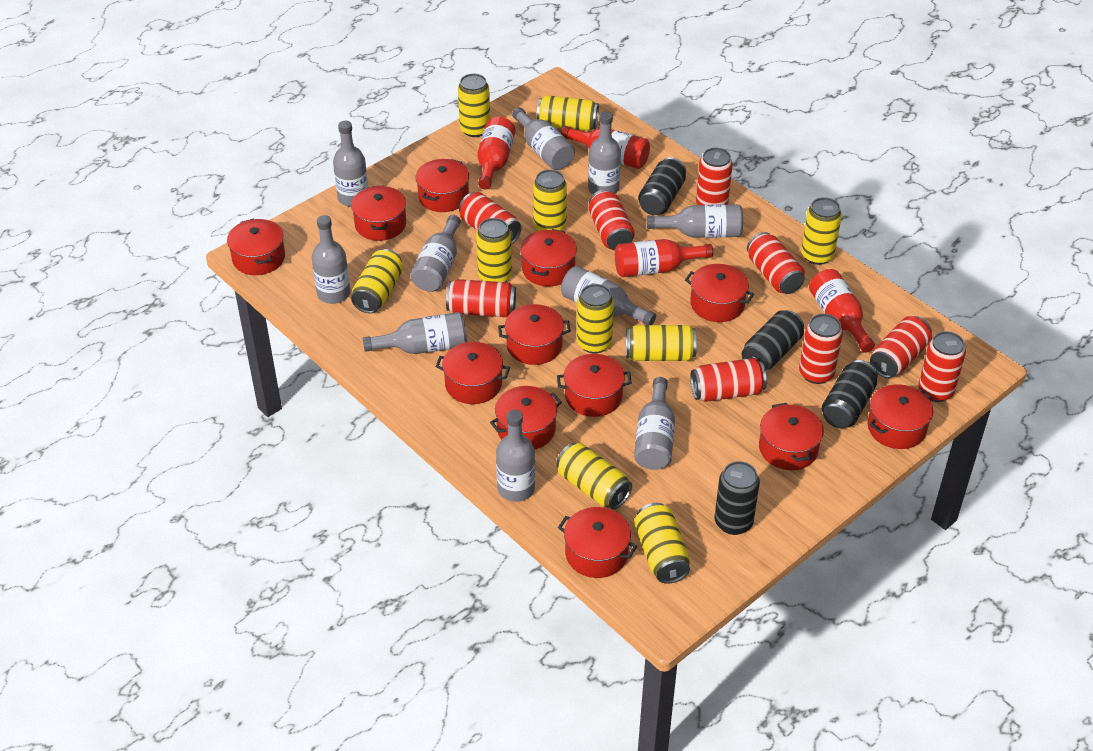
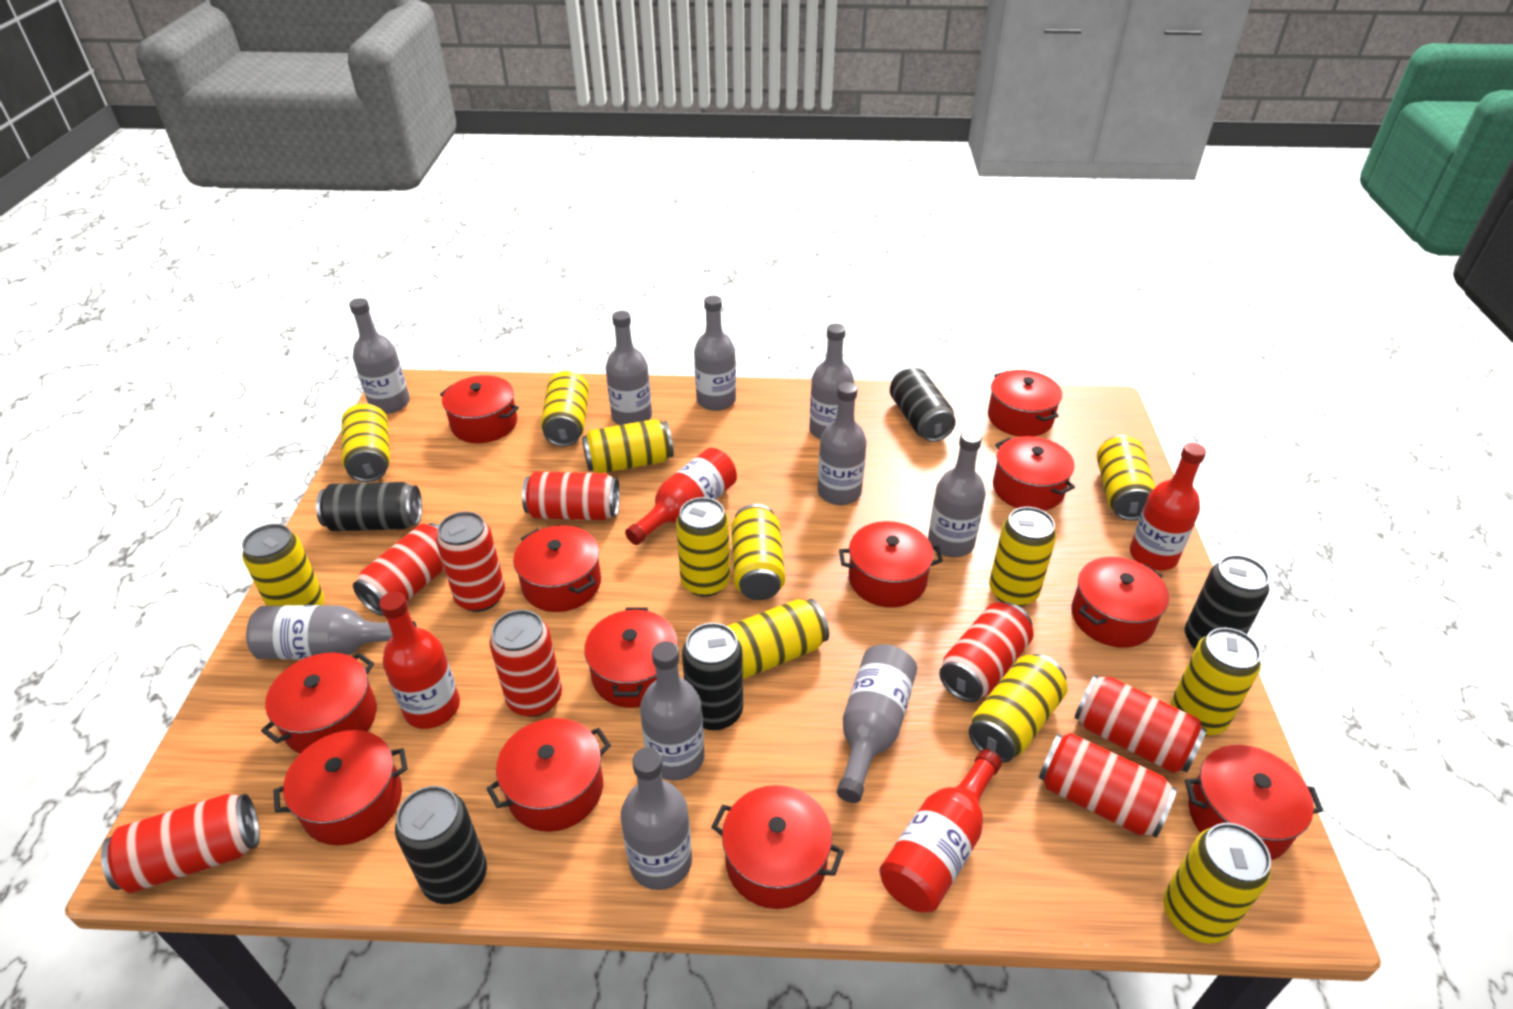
black can: 4 -> 5
red can: 9 -> 8
yellow can: 10 -> 12

